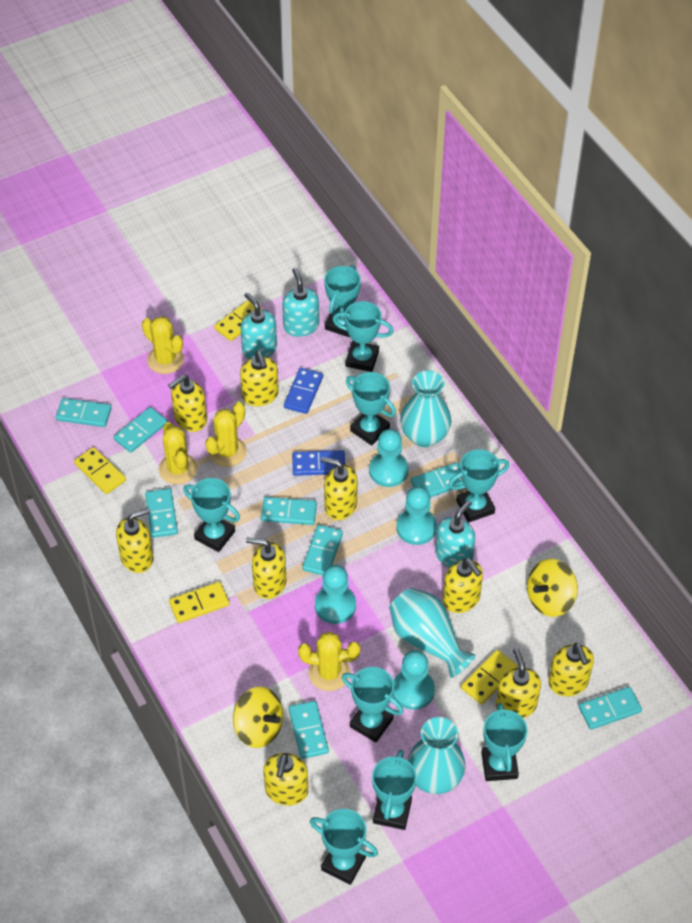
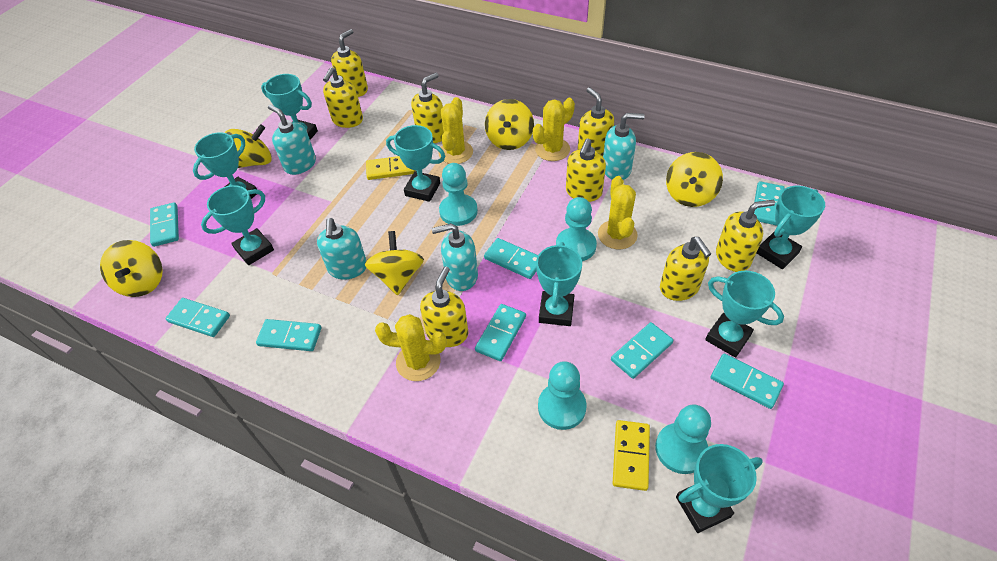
blue domino: 2 -> 0
turquoise soap dispenser: 3 -> 4
turquoise trophy: 9 -> 8
turquoise vase: 3 -> 0
yellow domino: 4 -> 2
yellow soap dispenser: 9 -> 8
yellow spinning top: 2 -> 5

